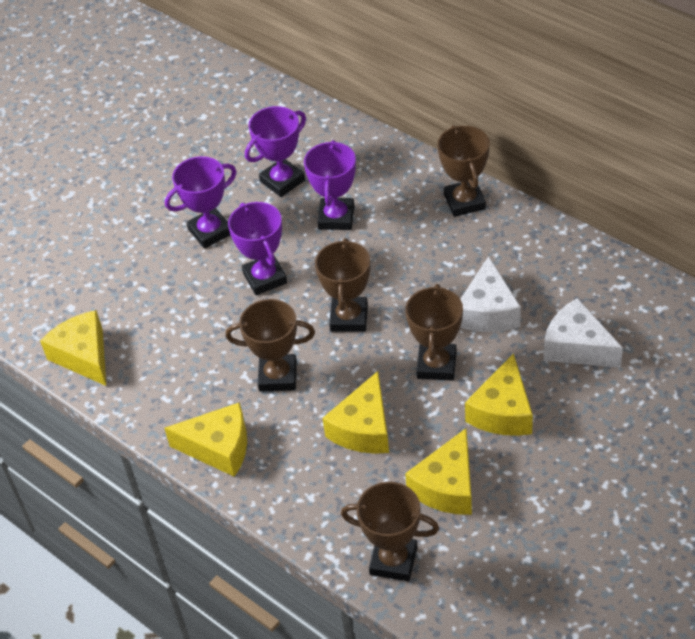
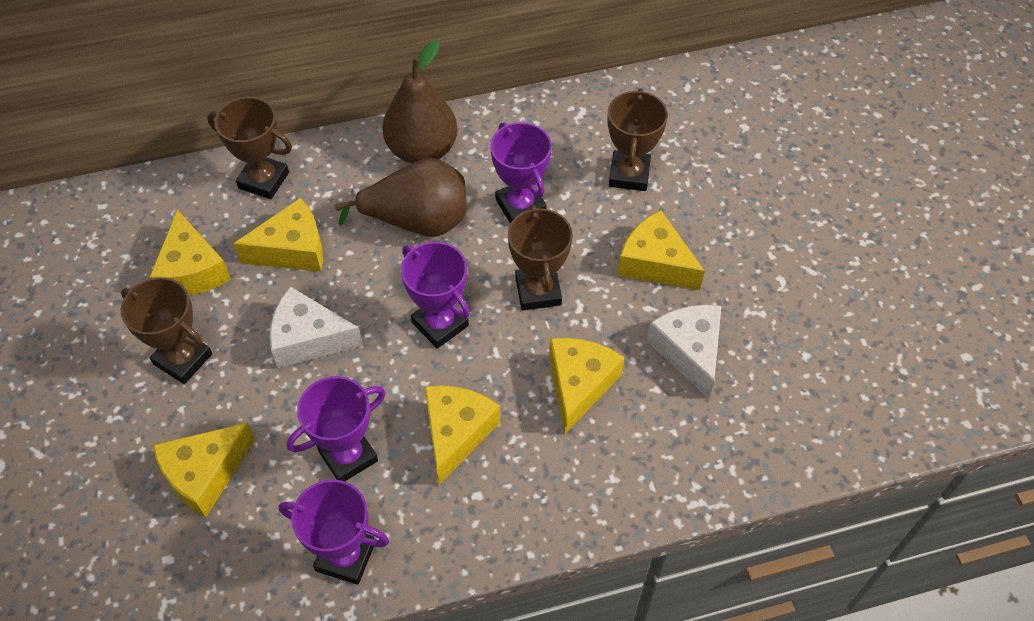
brown pear: 0 -> 2
brown trophy: 5 -> 4
yellow cheese: 5 -> 6

